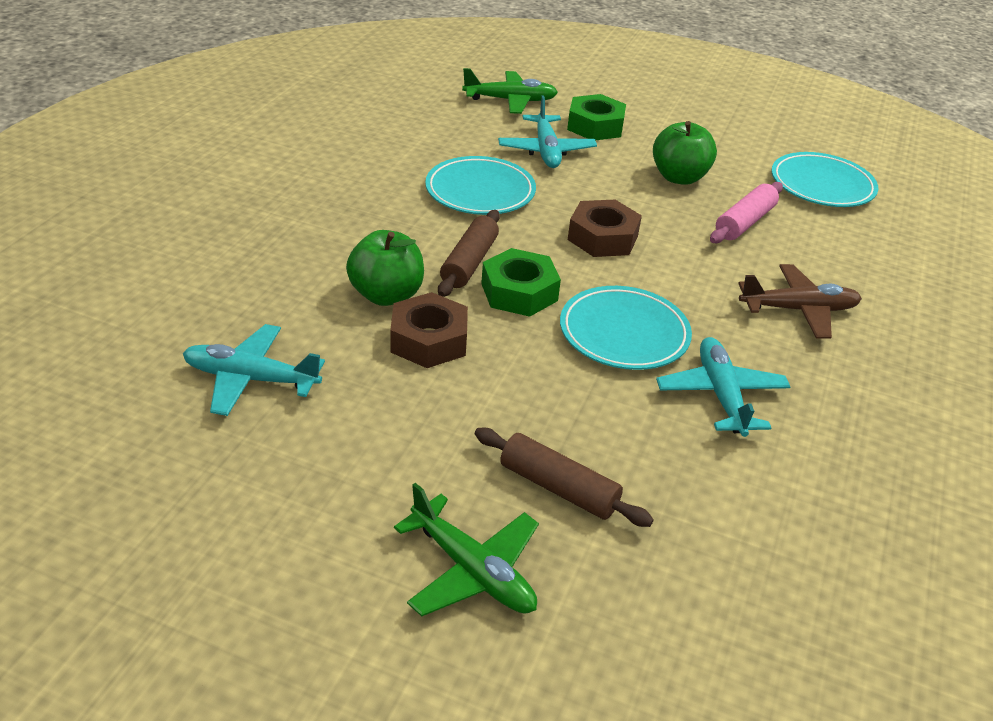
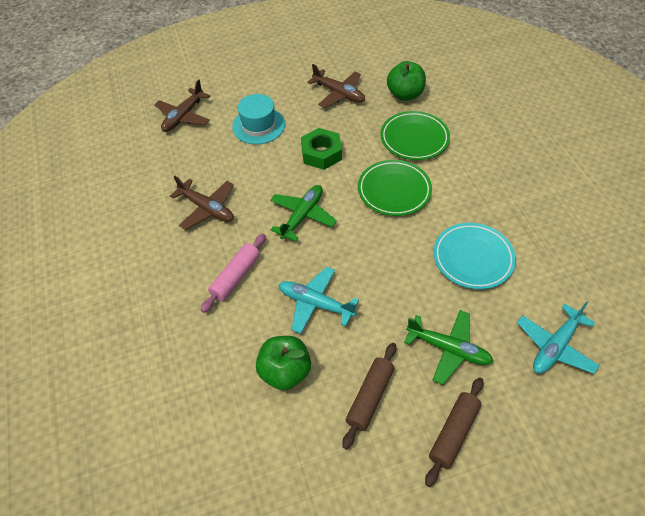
brown nut: 2 -> 0
brown plane: 1 -> 3
green nut: 2 -> 1
green plate: 0 -> 2
turquoise hat: 0 -> 1
turquoise plane: 3 -> 2
turquoise plate: 3 -> 1

